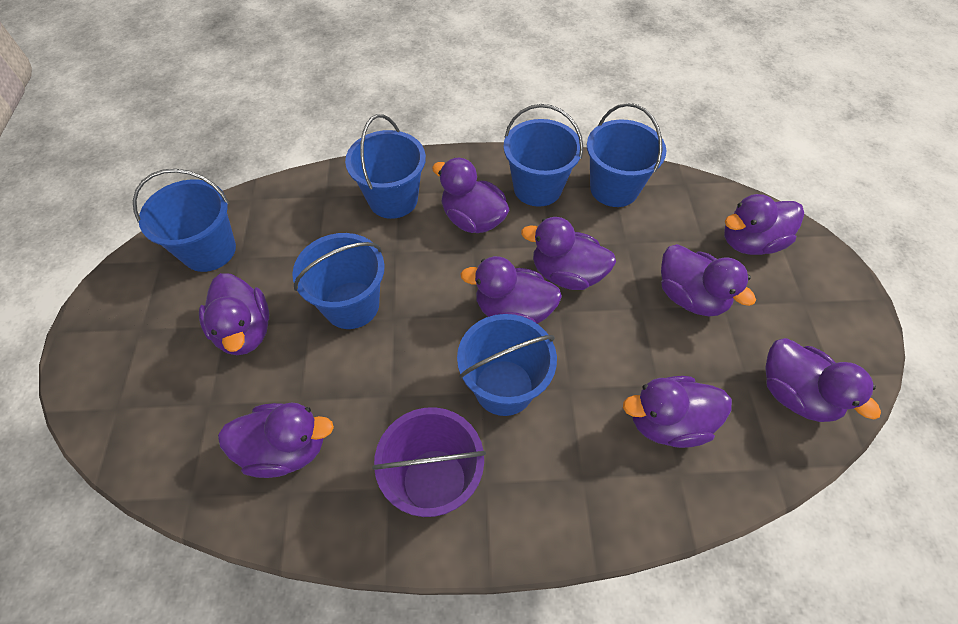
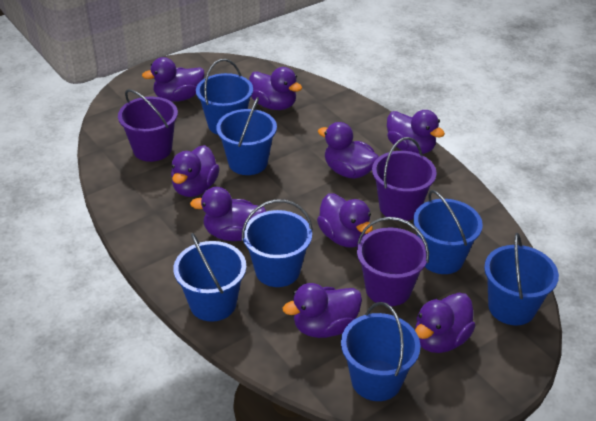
blue bucket: 6 -> 7
purple bucket: 1 -> 3

